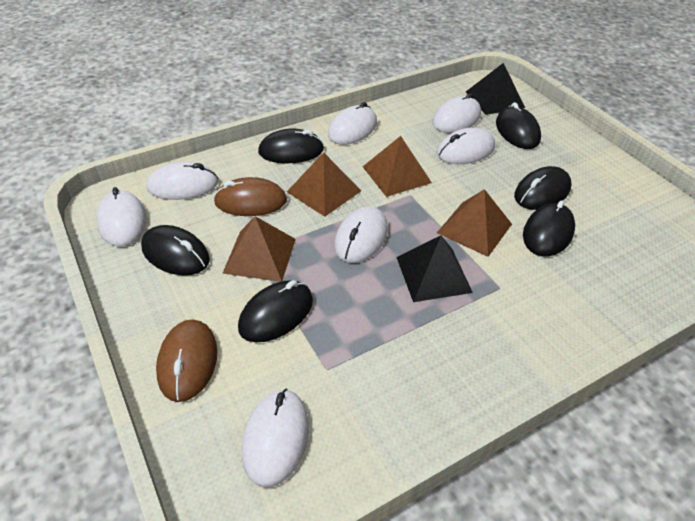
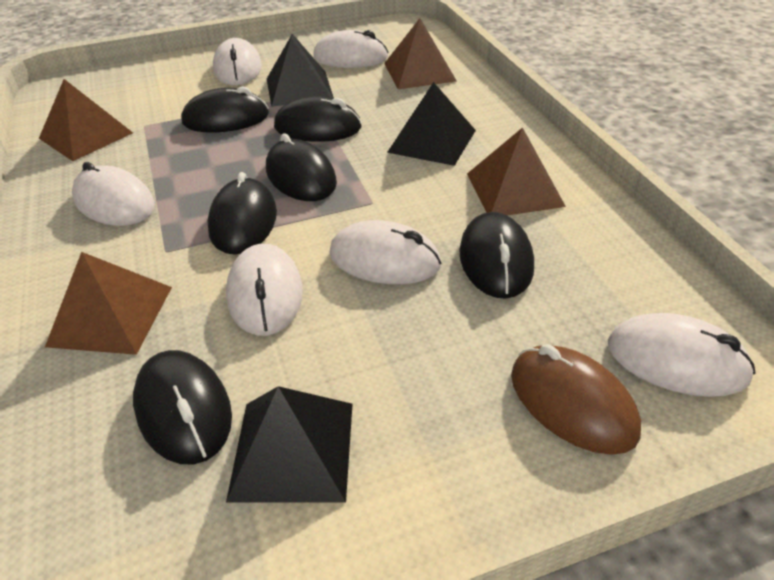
black pyramid: 2 -> 3
brown mouse: 2 -> 1
white mouse: 7 -> 6

